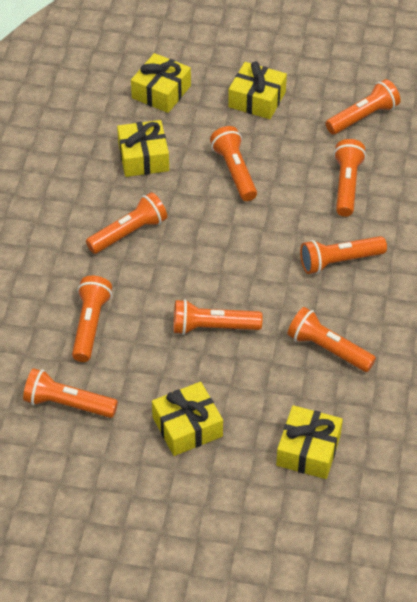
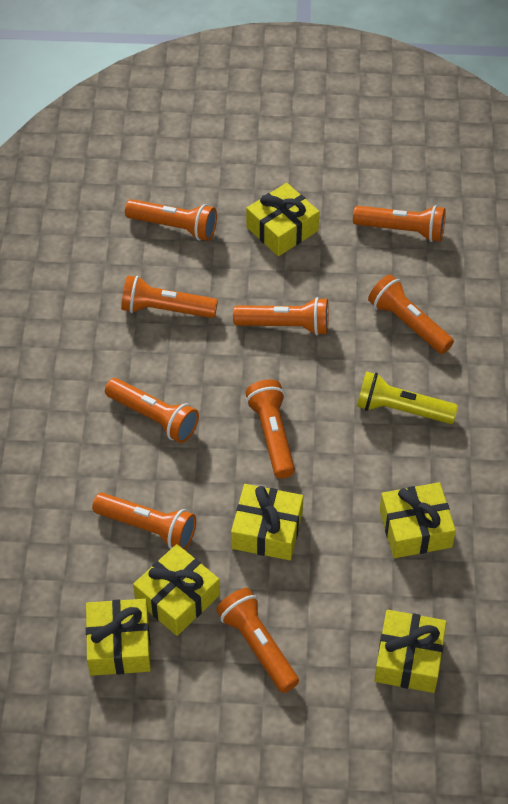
yellow flashlight: 0 -> 1
yellow gift: 5 -> 6

